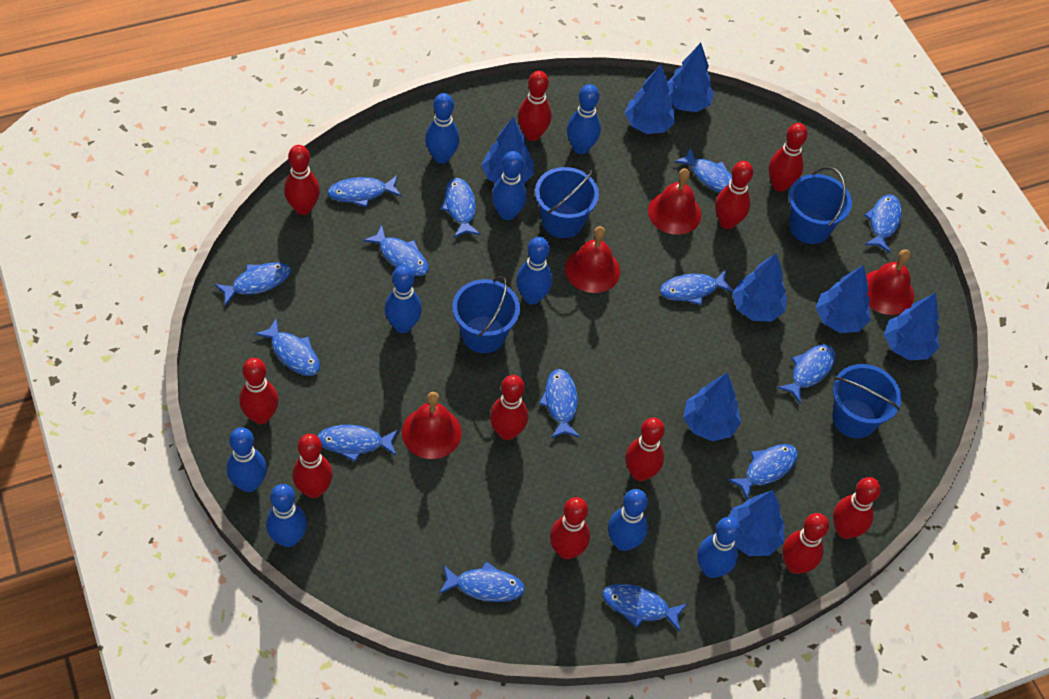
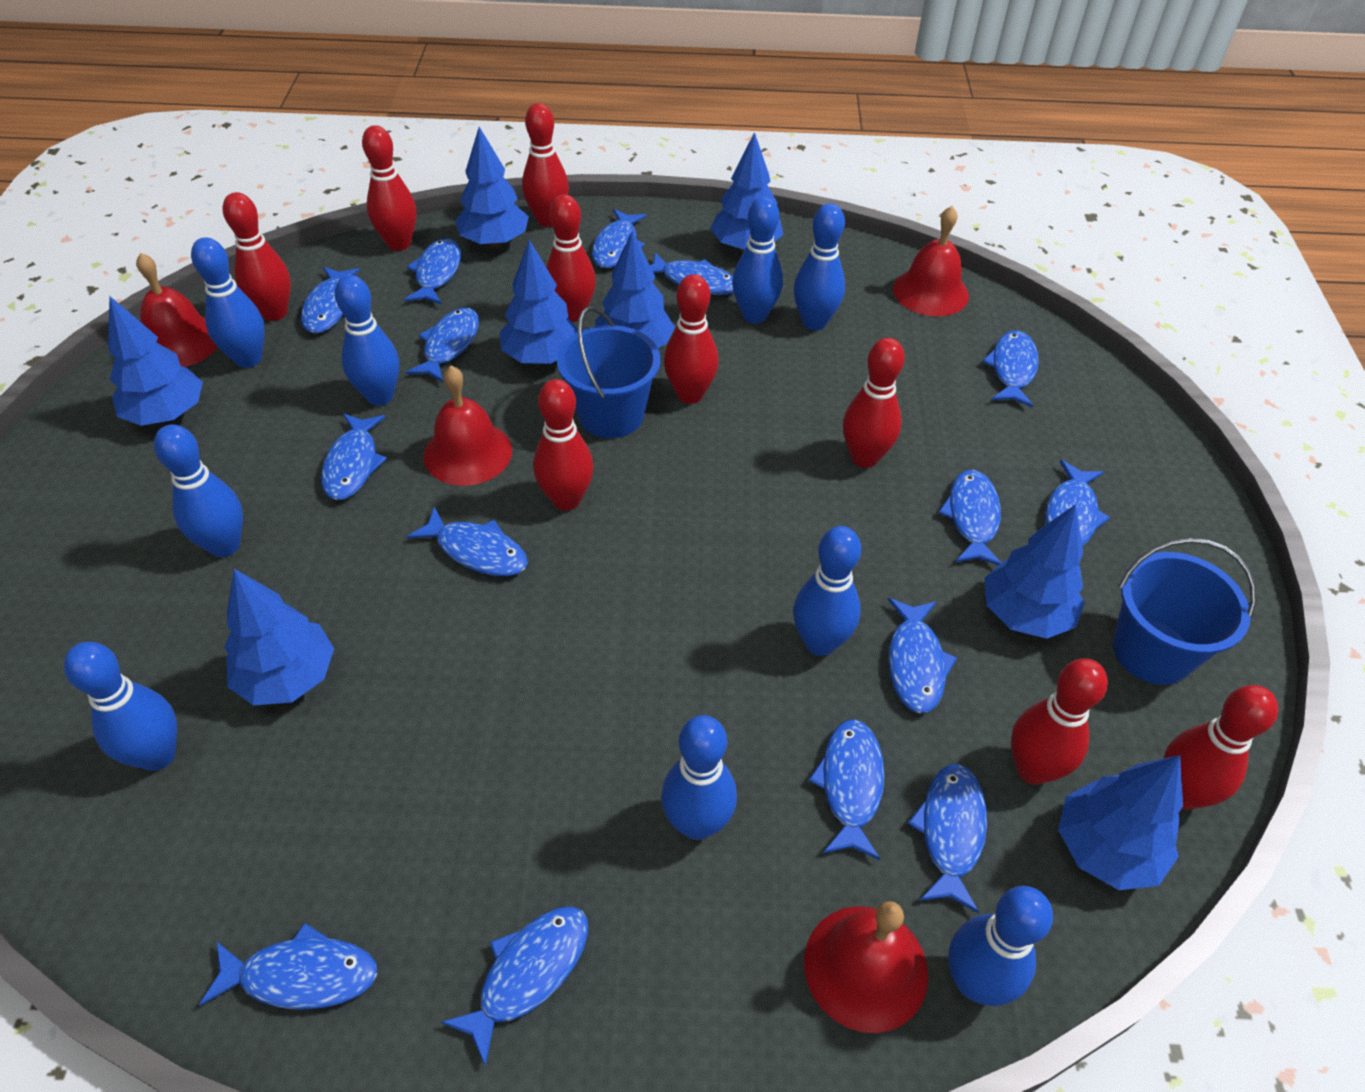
blue bucket: 4 -> 2
blue fish: 14 -> 15
red bowling pin: 11 -> 9

